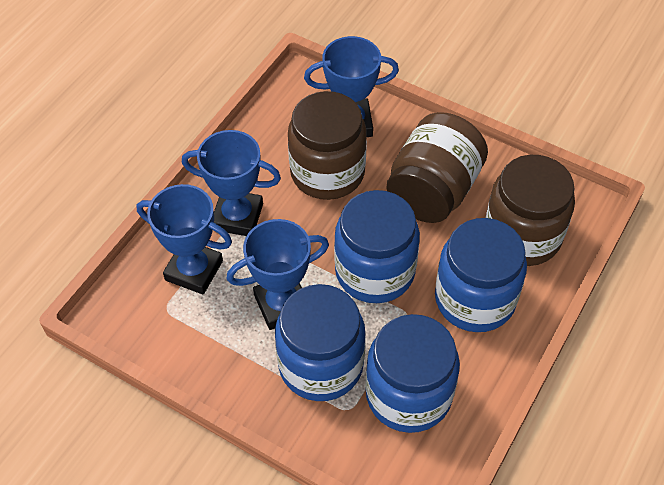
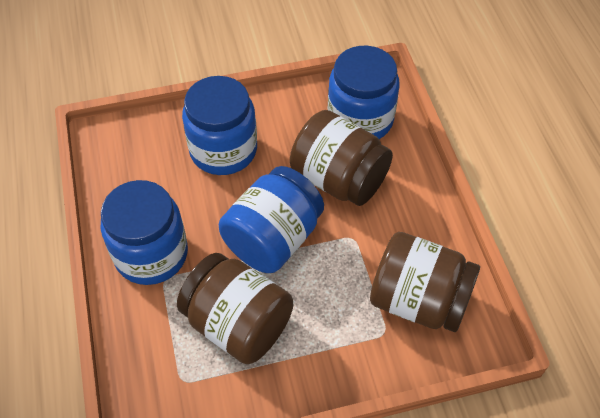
blue trophy: 4 -> 0

